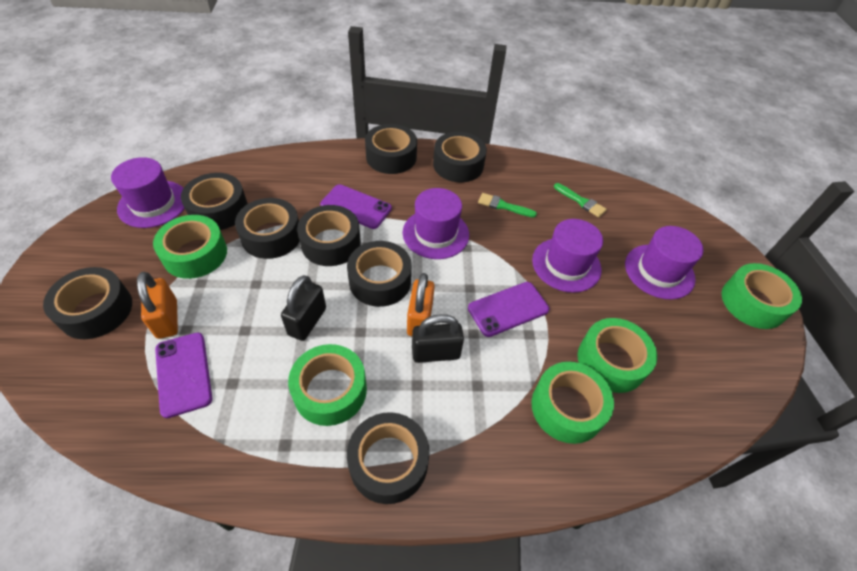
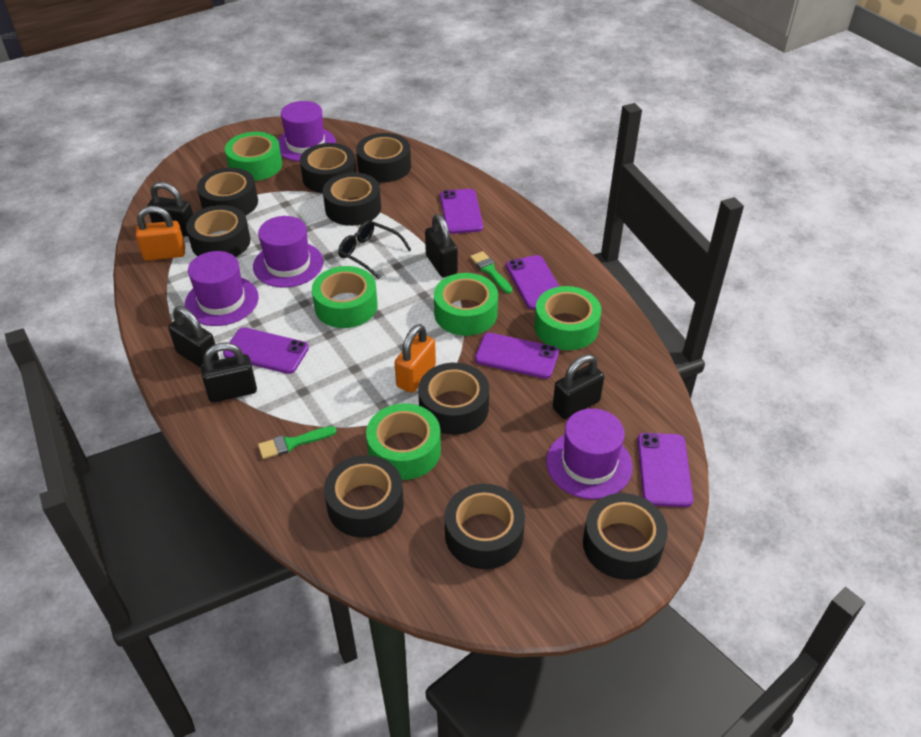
black glasses: 0 -> 1
black padlock: 2 -> 5
black tape: 8 -> 9
purple phone: 3 -> 5

